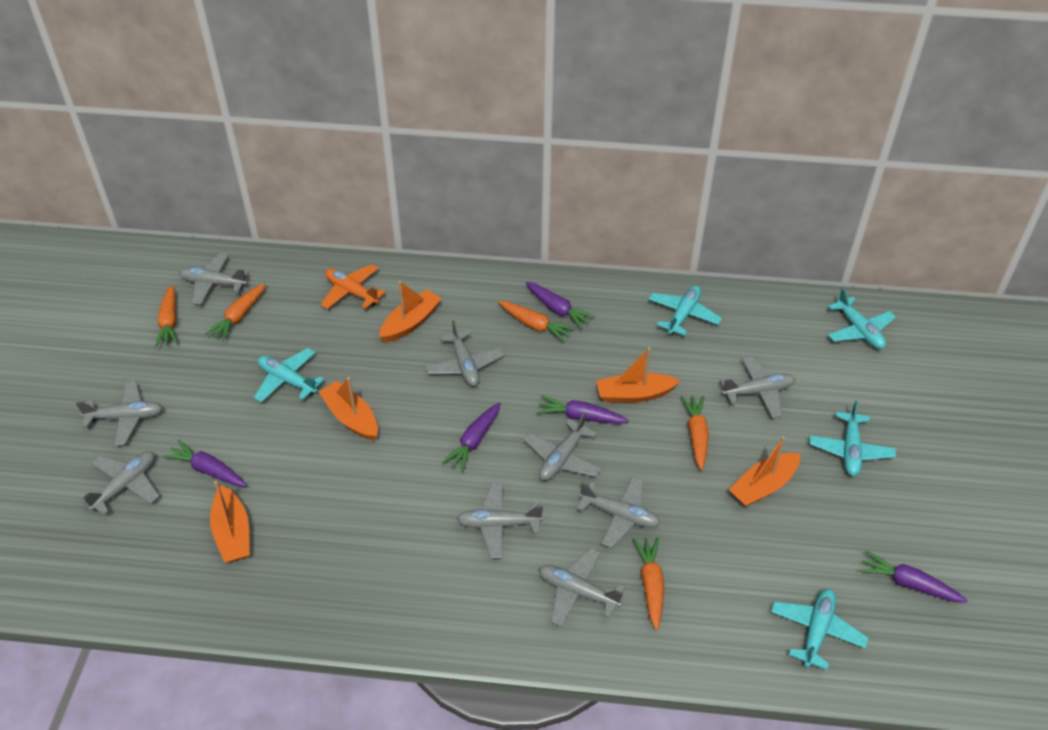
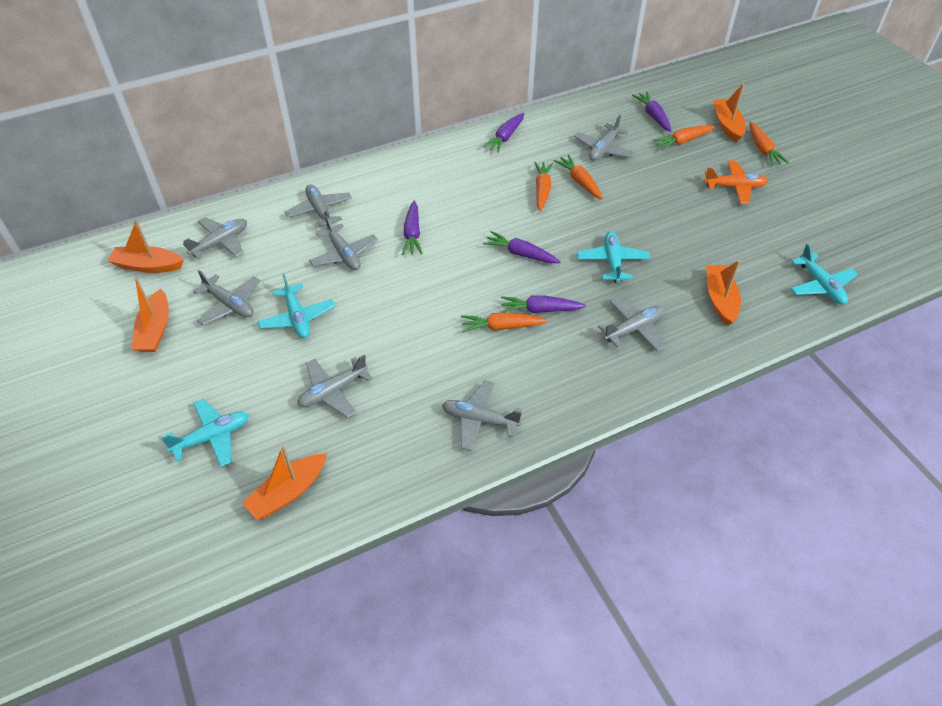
grey plane: 9 -> 8
turquoise plane: 5 -> 4

